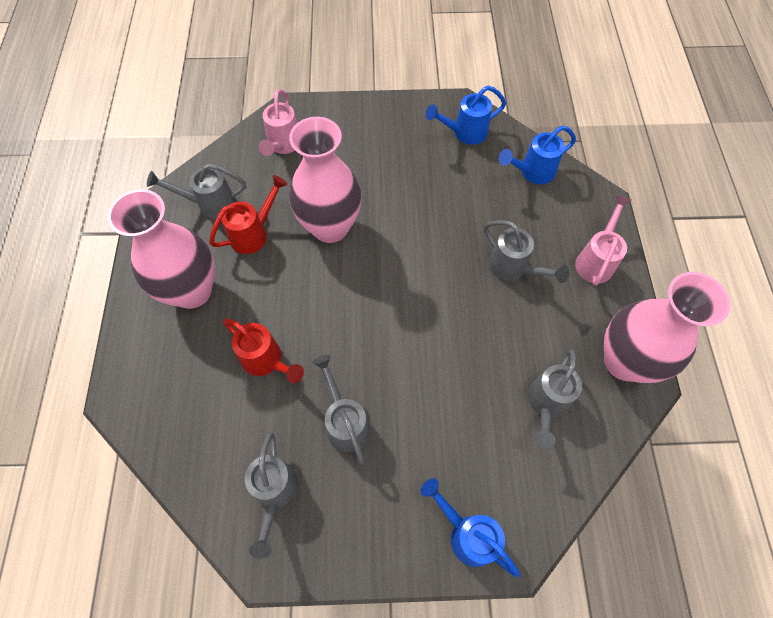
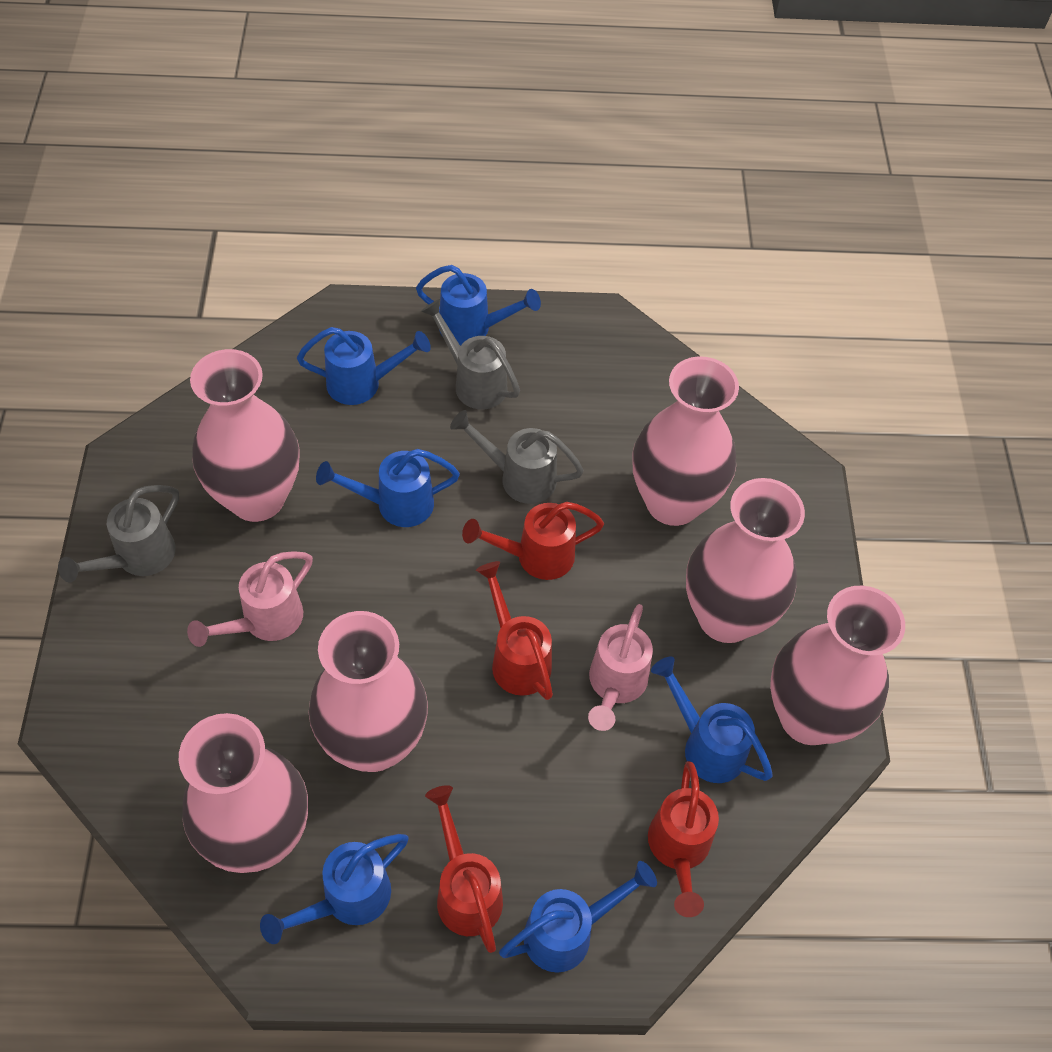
blue watering can: 3 -> 6
grey watering can: 5 -> 3
pink vase: 3 -> 6
red watering can: 2 -> 4

